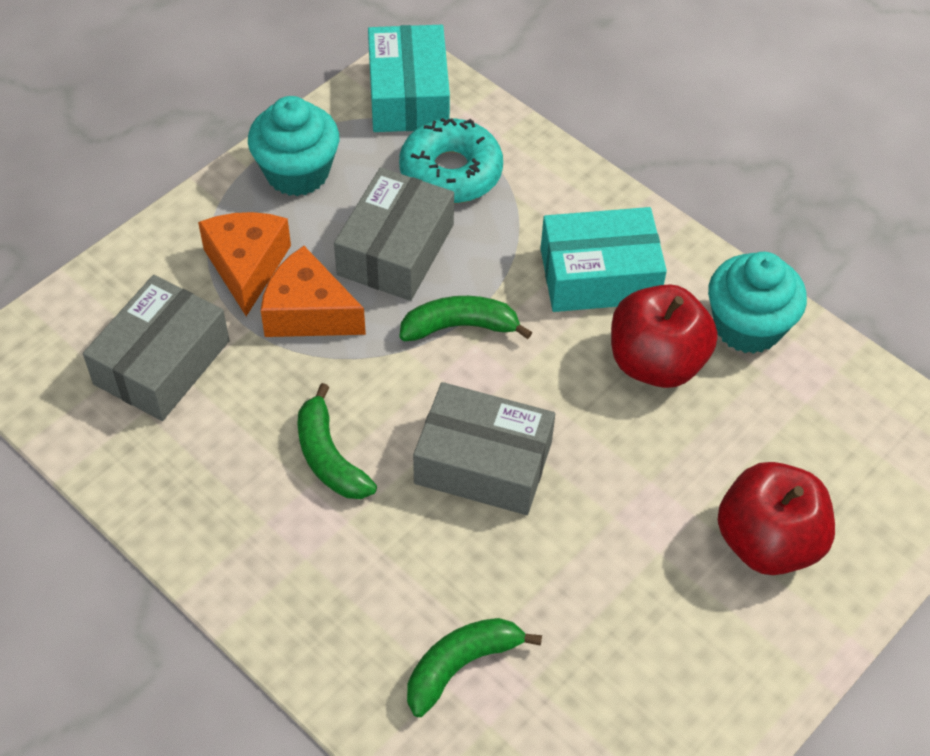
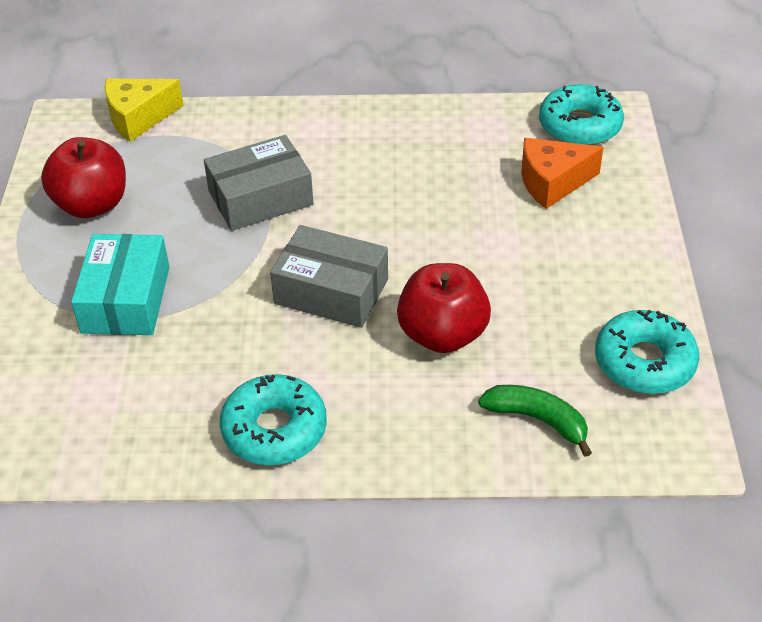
green banana: 3 -> 1
grey box: 3 -> 2
orange cheese: 2 -> 1
turquoise box: 2 -> 1
turquoise cupcake: 2 -> 0
turquoise donut: 1 -> 3
yellow cheese: 0 -> 1

